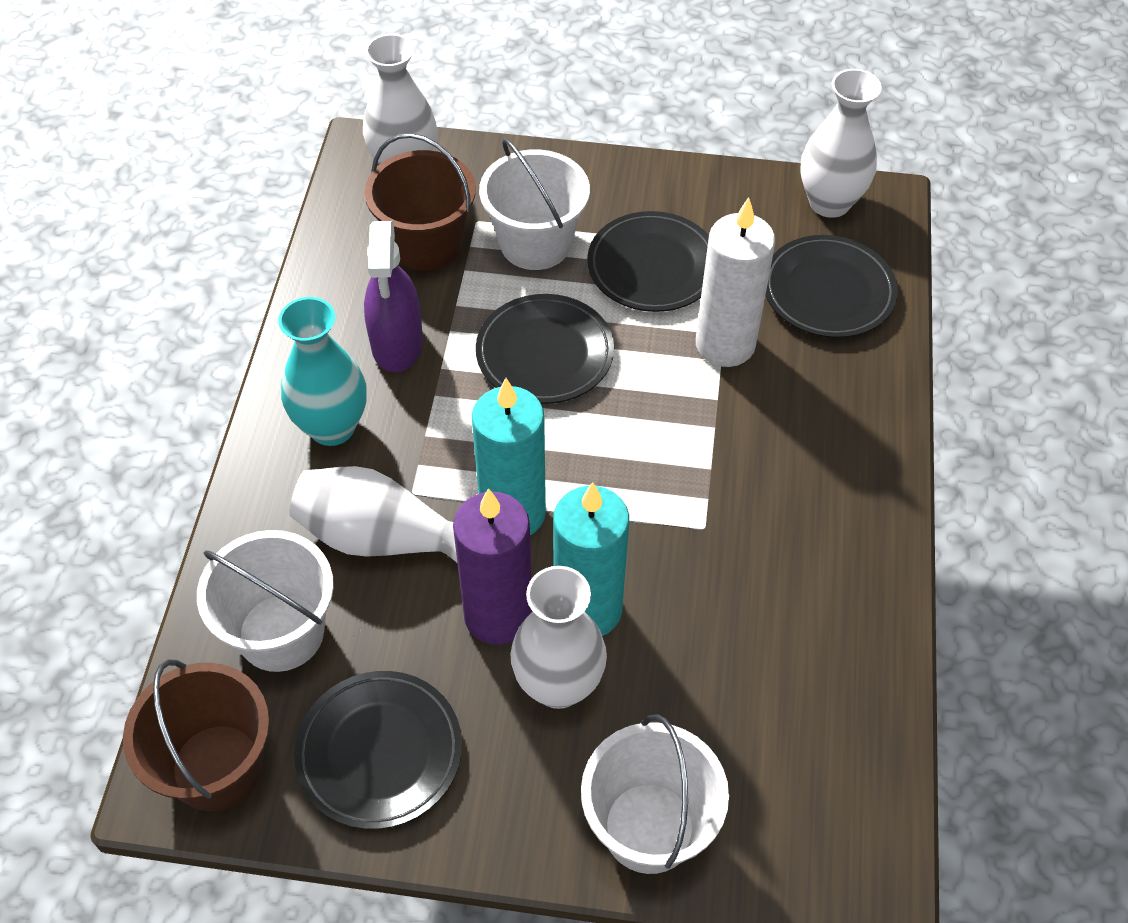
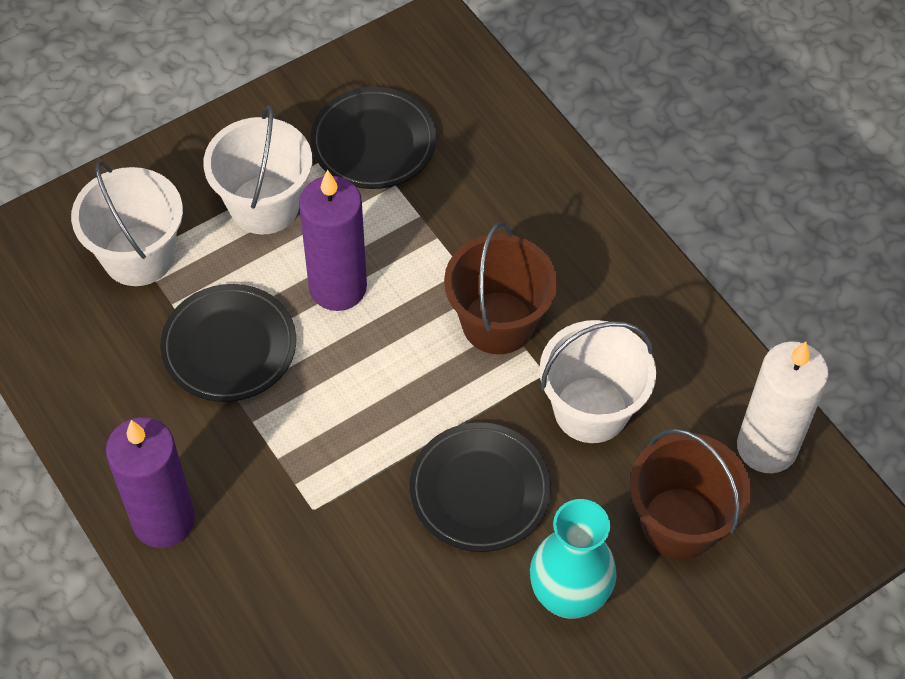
black plate: 4 -> 3
purple candle: 1 -> 2
purple spray bottle: 1 -> 0
turquoise candle: 2 -> 0
white vase: 4 -> 0

